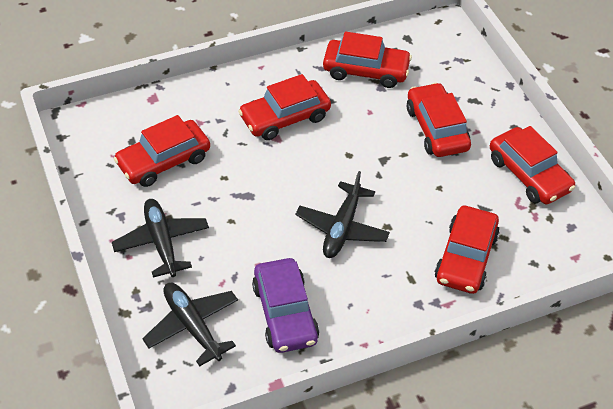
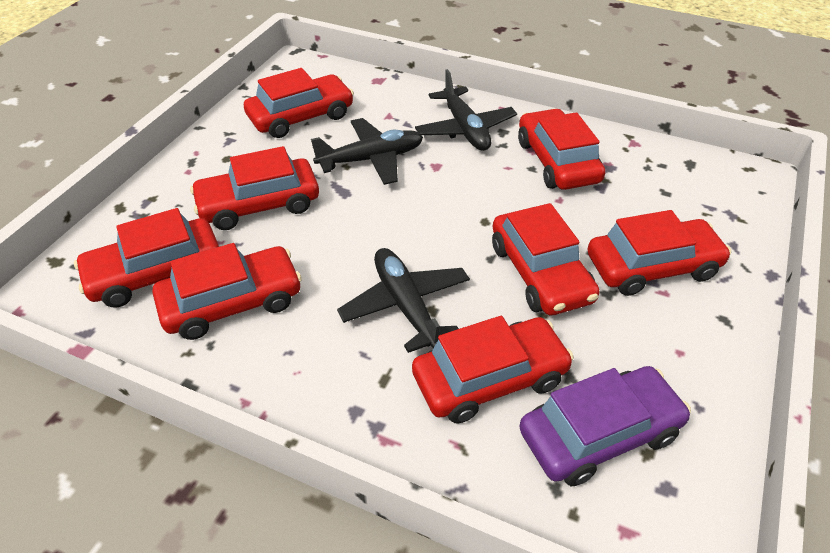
red car: 6 -> 8

